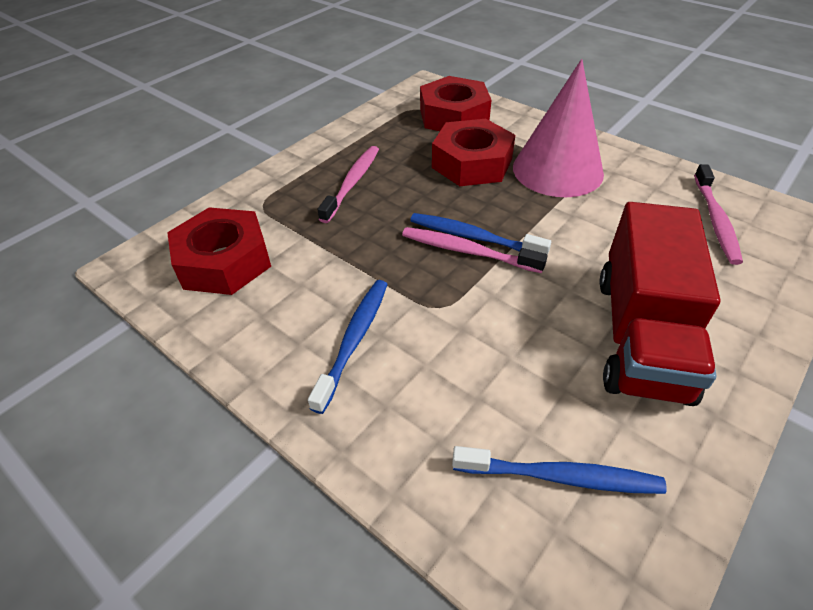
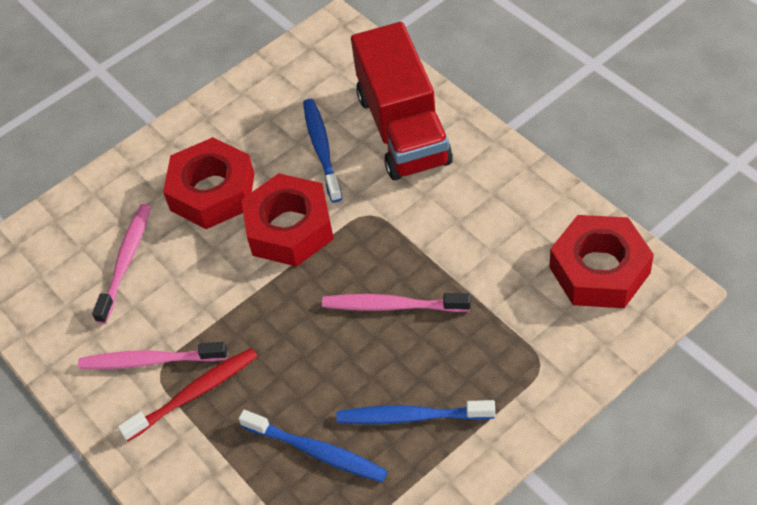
pink cone: 1 -> 0
red toothbrush: 0 -> 1

